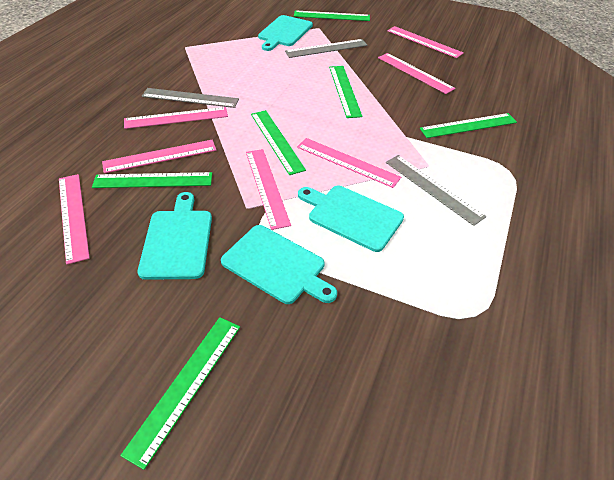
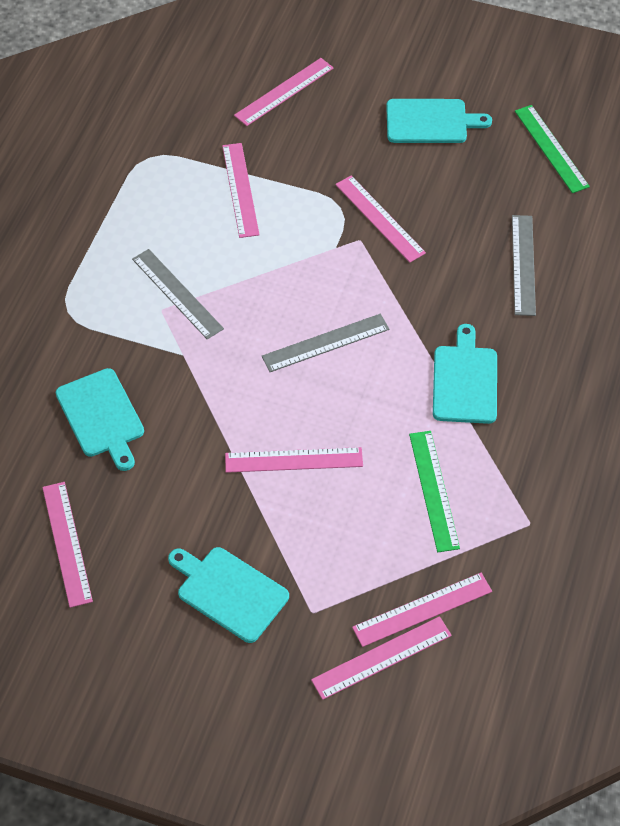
green ruler: 6 -> 2

